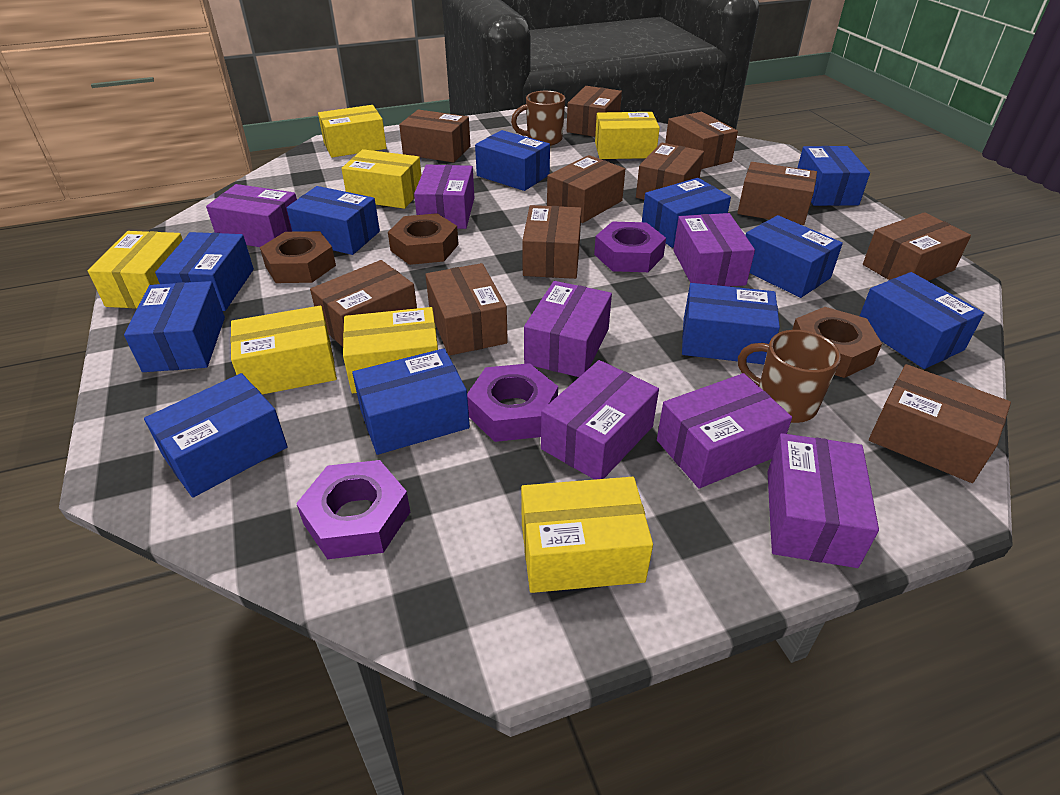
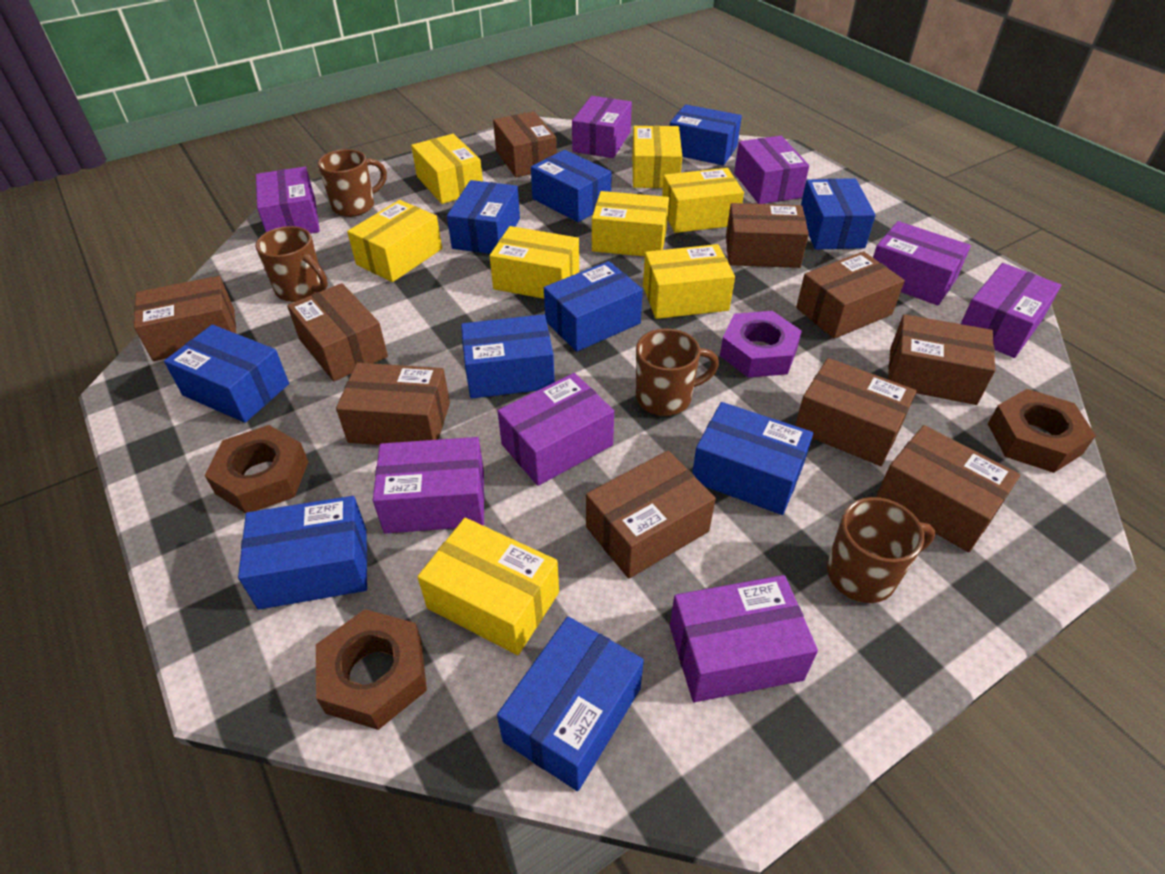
blue box: 11 -> 10
brown box: 11 -> 10
brown mug: 2 -> 4
purple box: 7 -> 8
purple nut: 3 -> 1
yellow box: 7 -> 8

